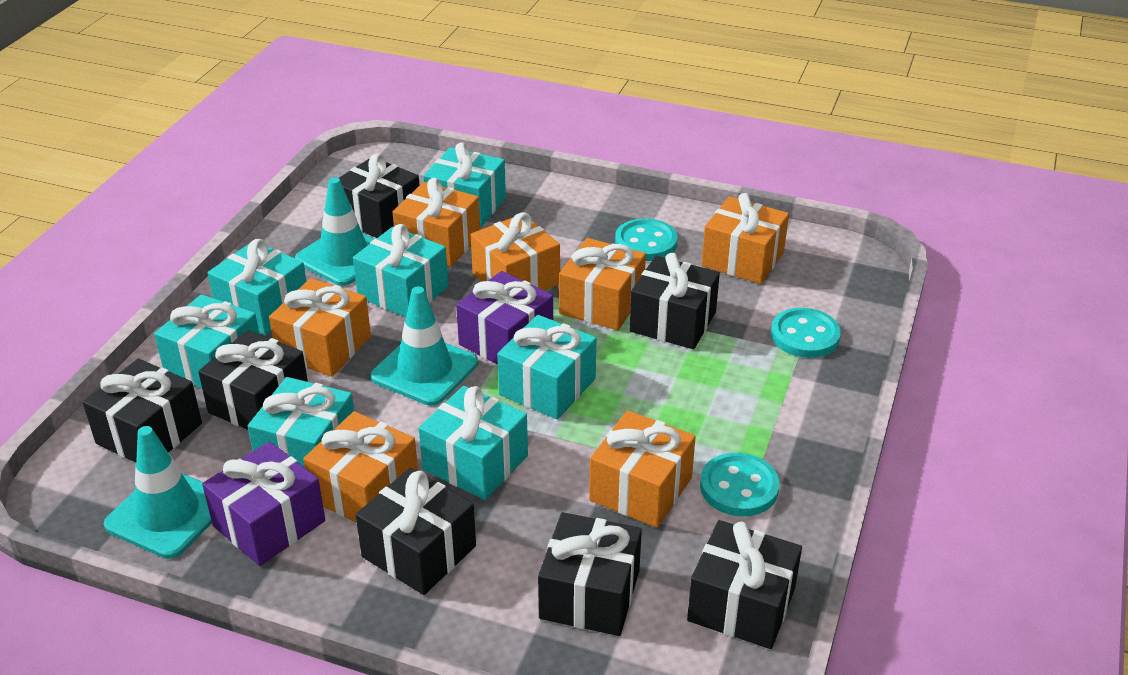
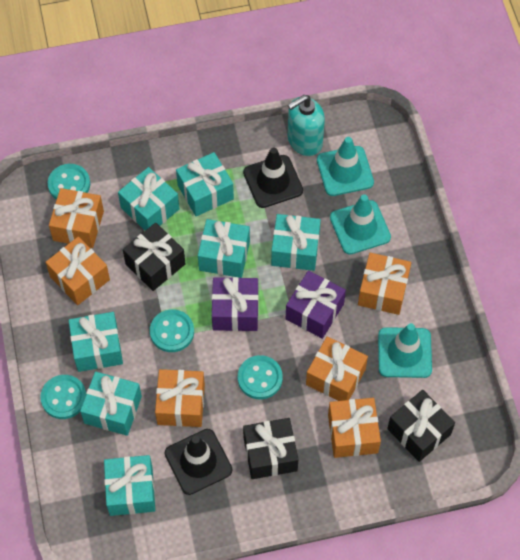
black gift: 7 -> 3
black traffic cone: 0 -> 2
orange gift: 7 -> 6
turquoise button: 3 -> 4
turquoise soap dispenser: 0 -> 1

